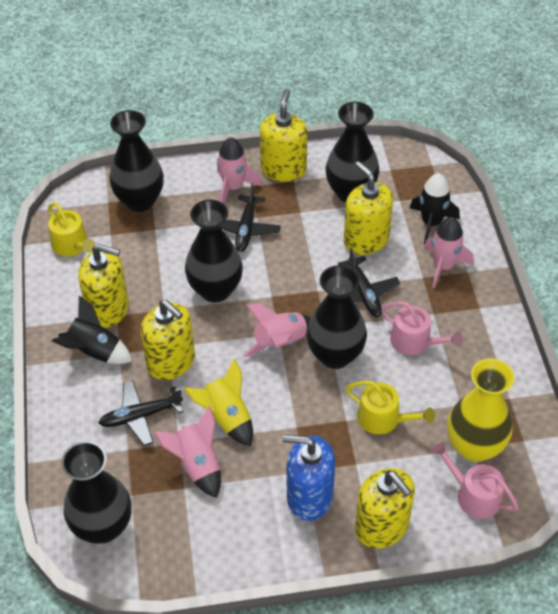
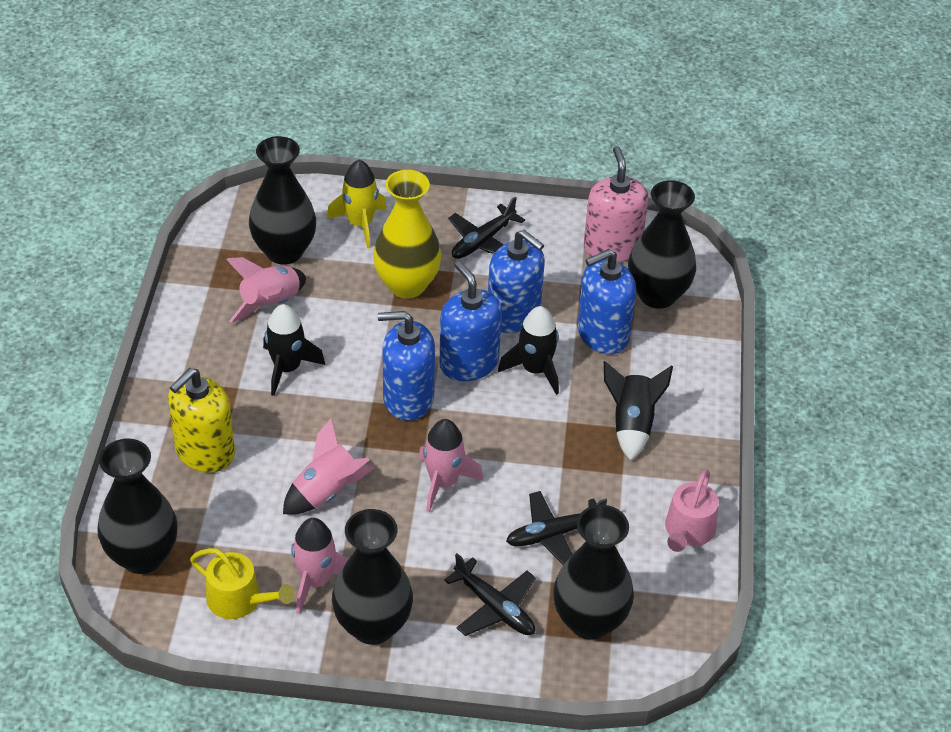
black rocket: 2 -> 3
blue soap dispenser: 1 -> 4
pink soap dispenser: 0 -> 1
pink watering can: 2 -> 1
yellow soap dispenser: 5 -> 1
yellow watering can: 2 -> 1

